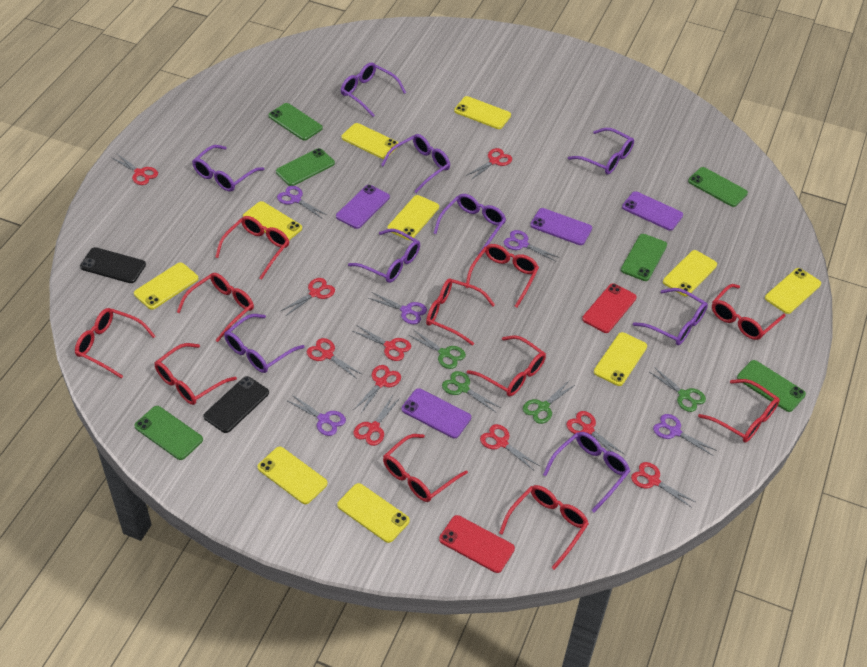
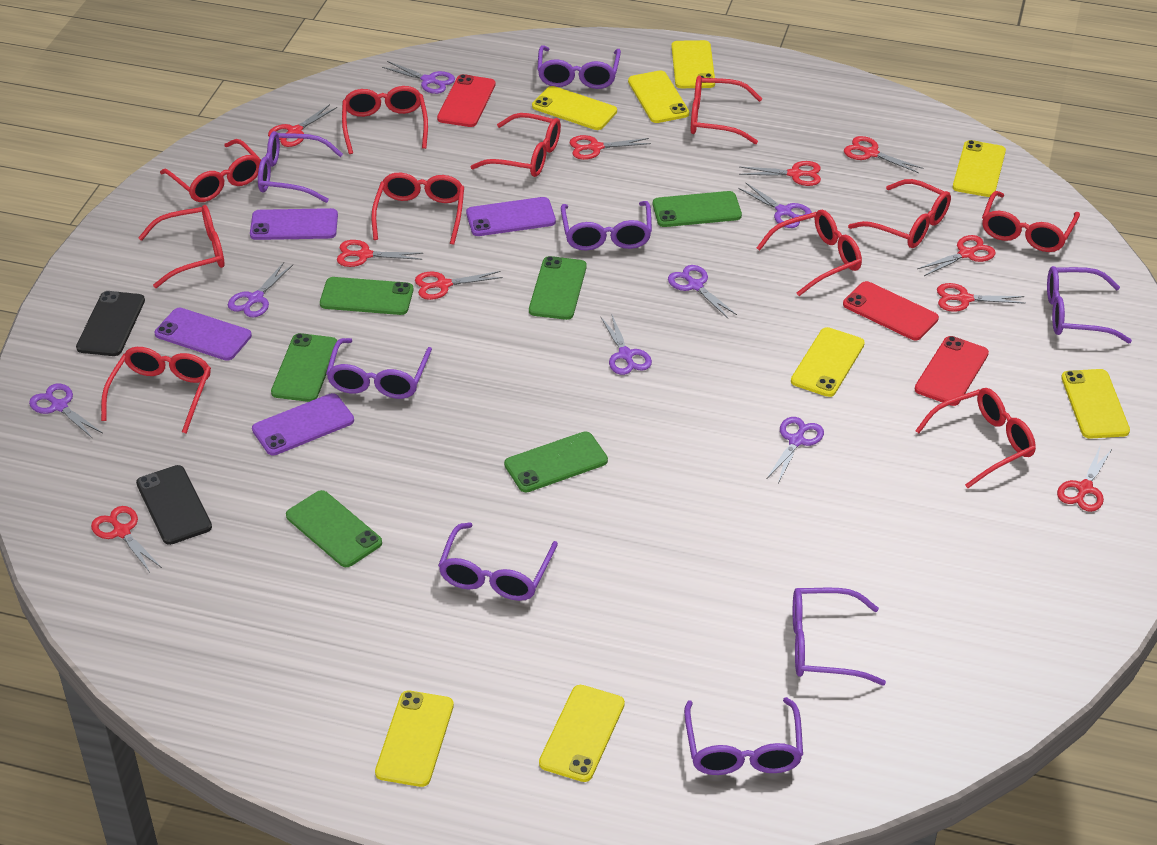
green scissors: 4 -> 0
purple glasses: 9 -> 8
purple scissors: 5 -> 7
red phone: 2 -> 3
yellow phone: 10 -> 8

